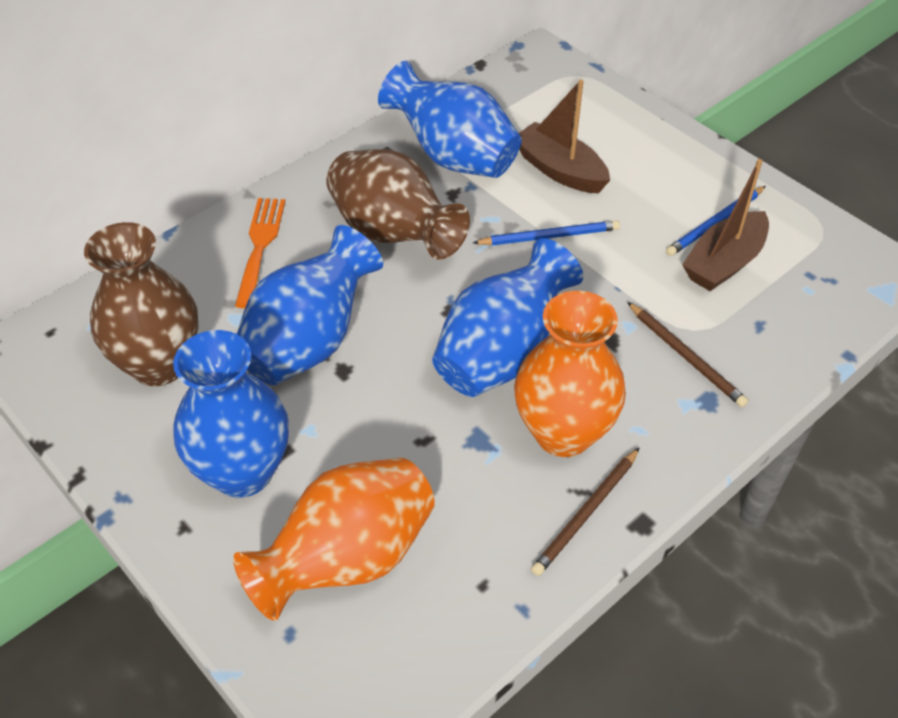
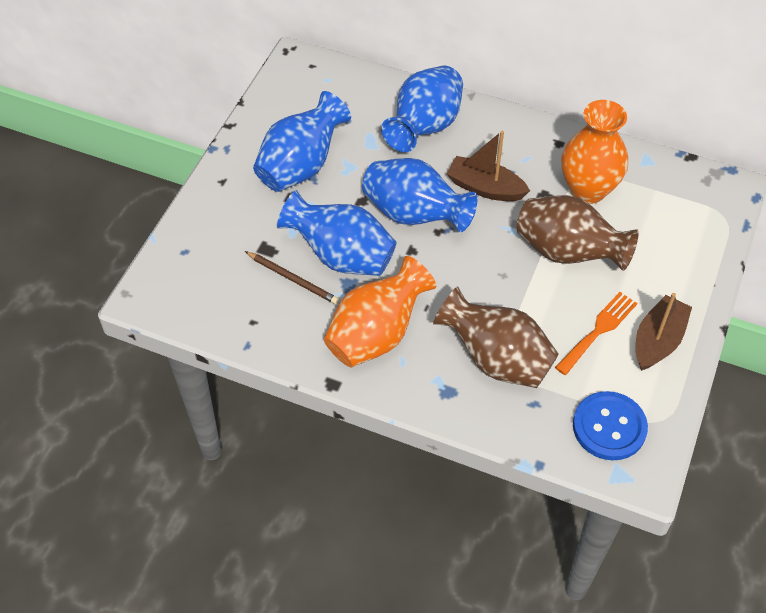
blue button: 0 -> 1
blue pencil: 2 -> 0
brown pencil: 2 -> 1

